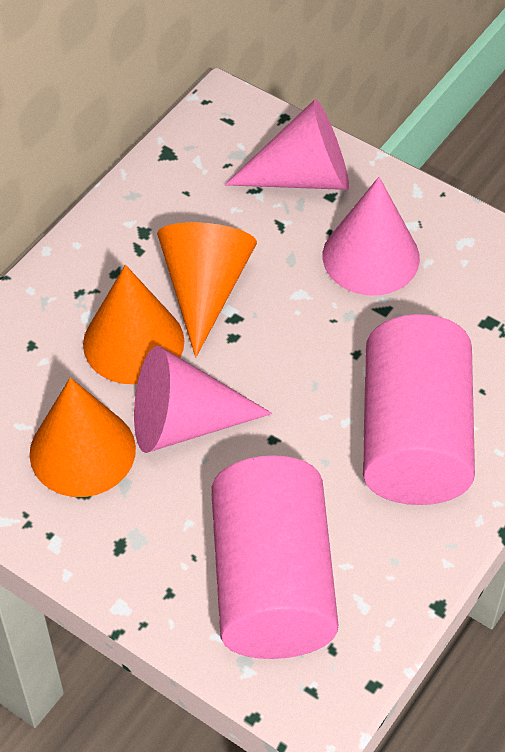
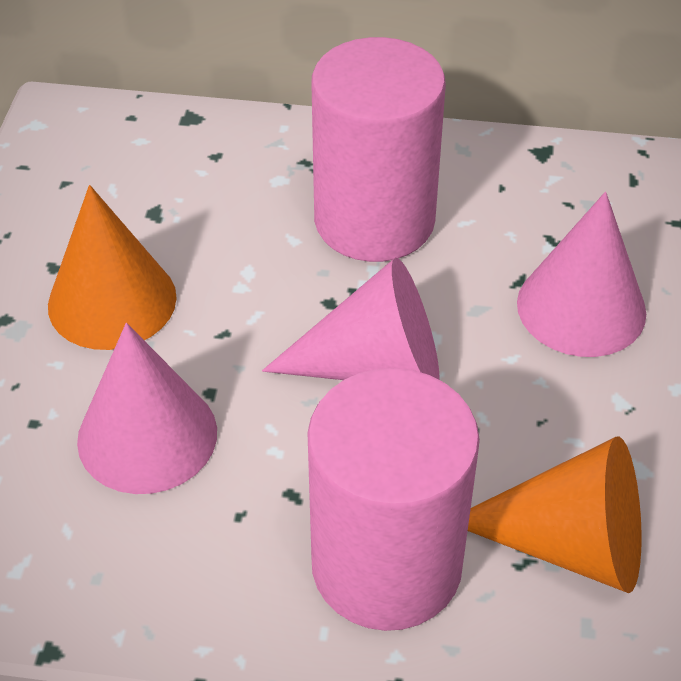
orange cone: 3 -> 2

